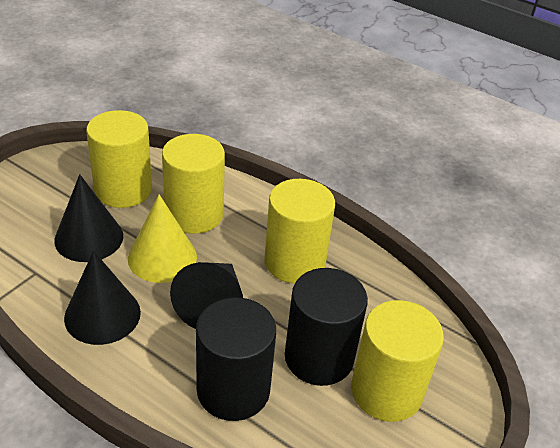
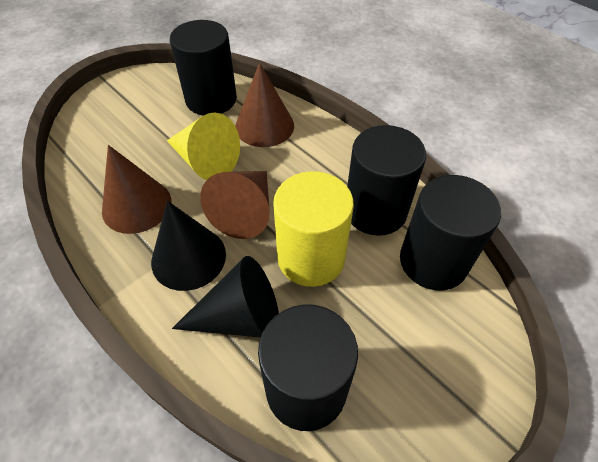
black cone: 3 -> 2
black cylinder: 2 -> 4
brown cone: 0 -> 3
yellow cylinder: 4 -> 1

